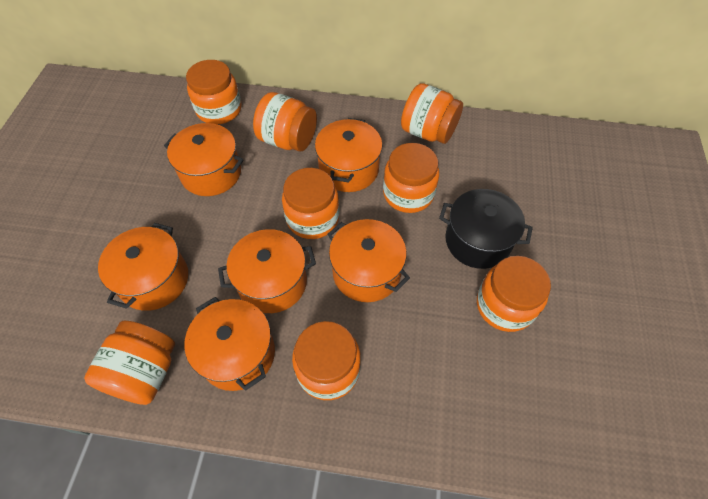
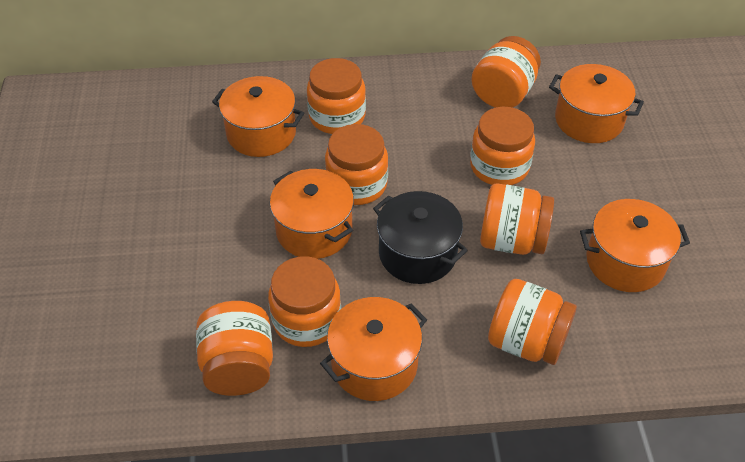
orange pot: 6 -> 5

